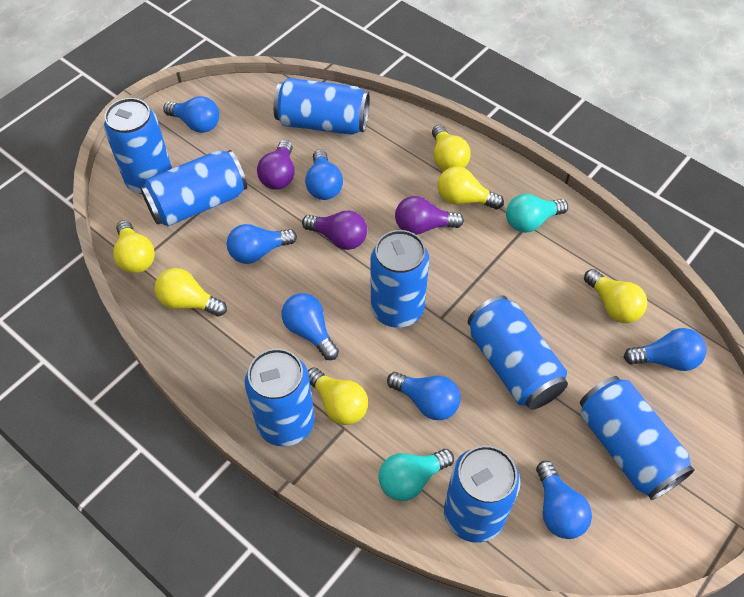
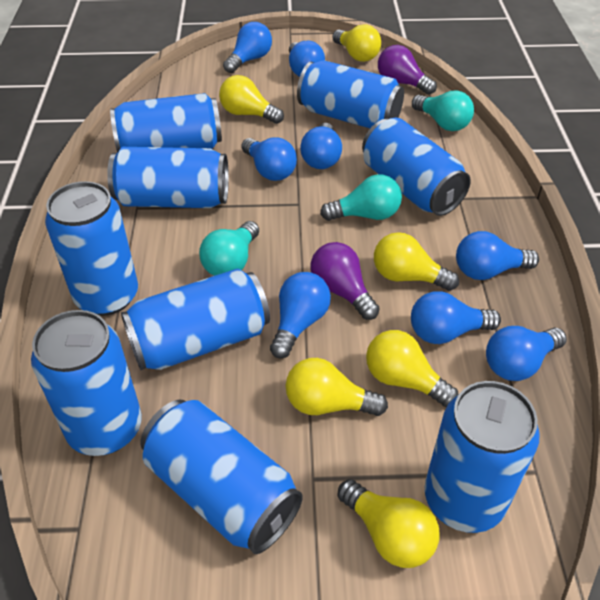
blue can: 8 -> 9
blue light bulb: 7 -> 8
purple light bulb: 3 -> 2
turquoise light bulb: 2 -> 3

